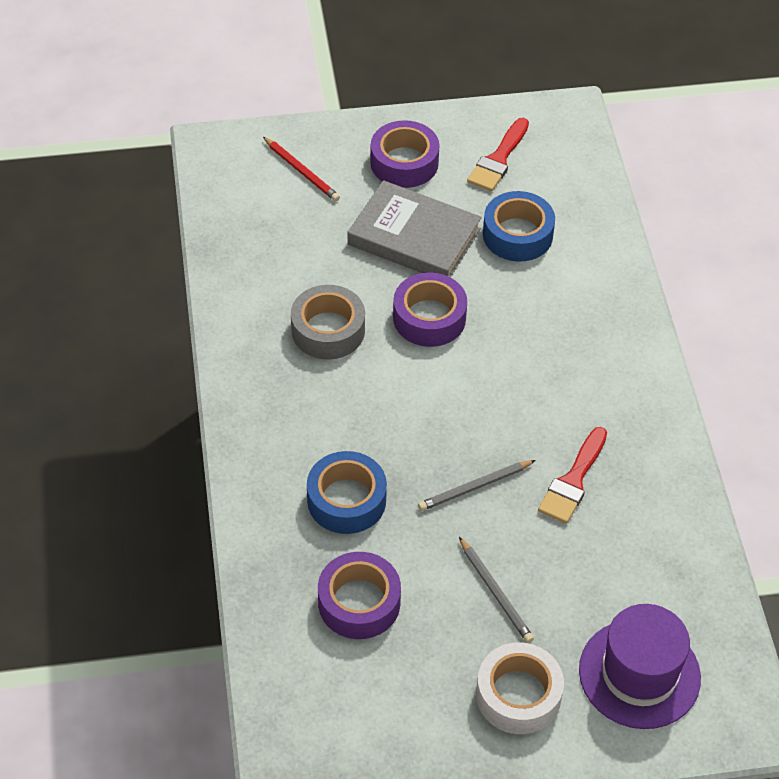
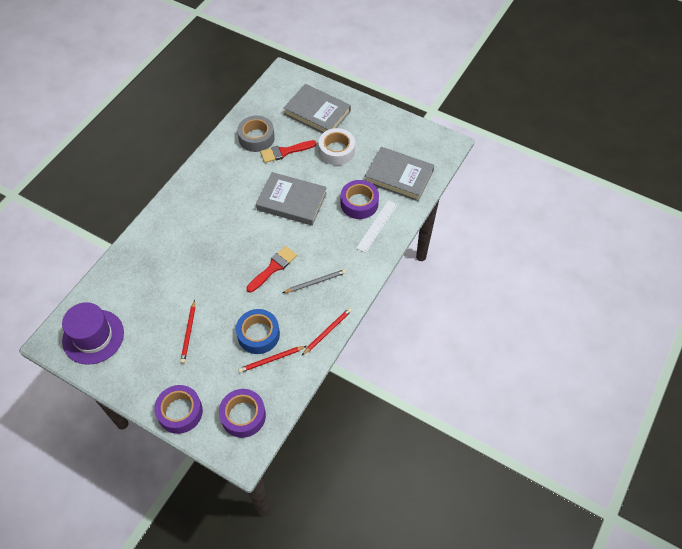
blue tape: 2 -> 1
grey book: 1 -> 3
grey pencil: 2 -> 1
red pencil: 1 -> 3
white ruler: 0 -> 1

